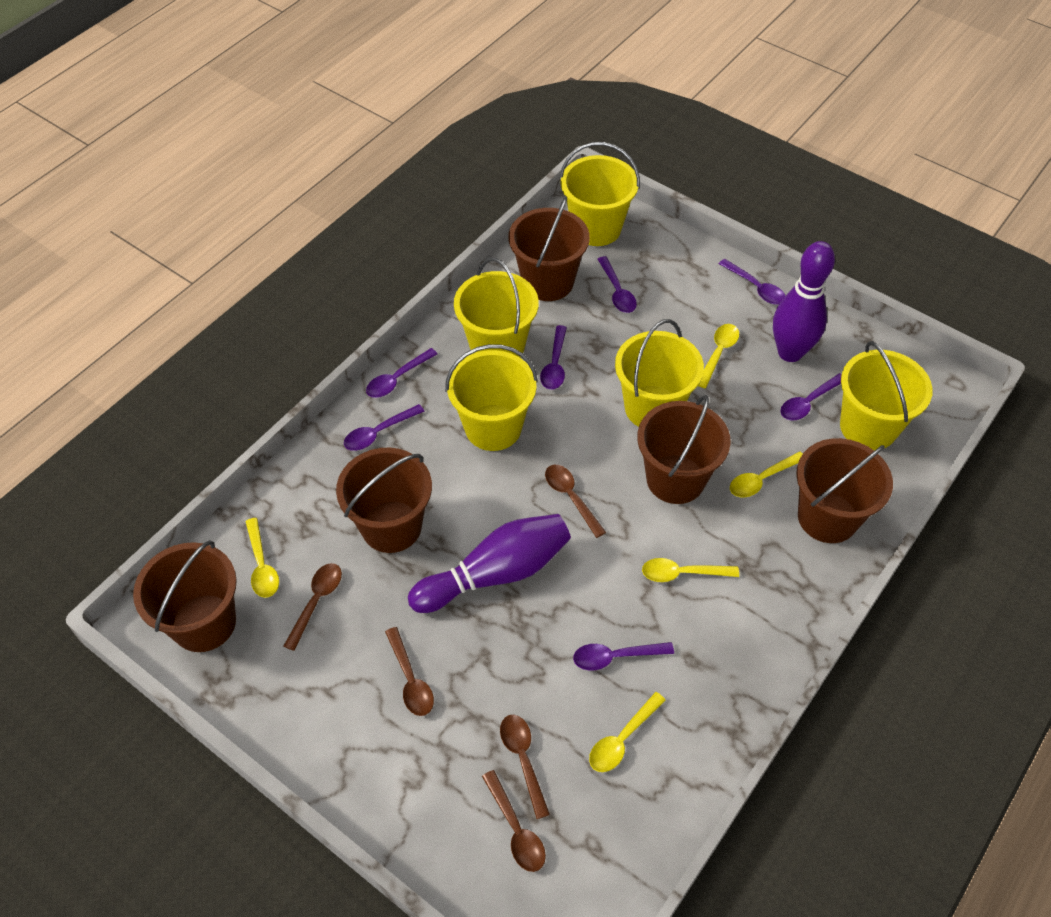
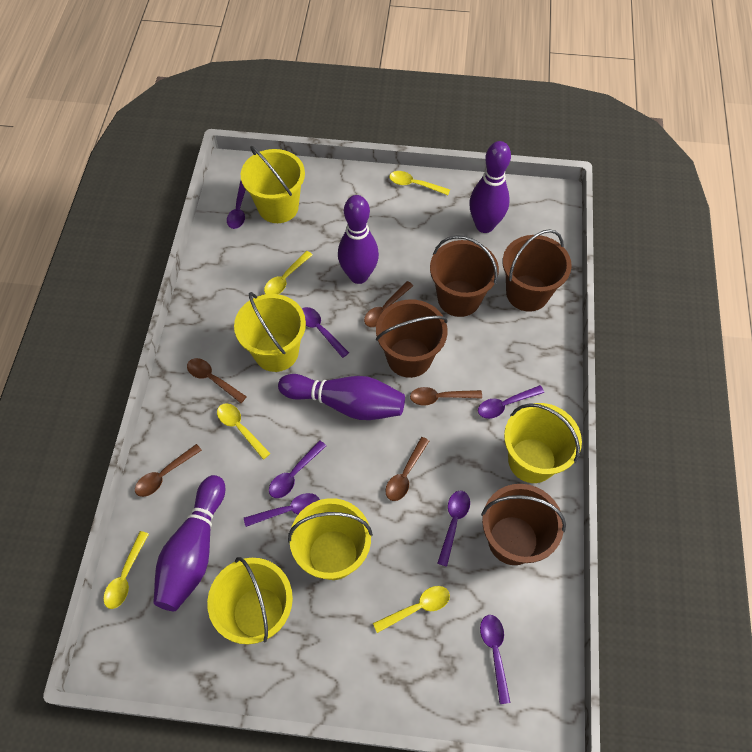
brown bucket: 5 -> 4
purple bowling pin: 2 -> 4

